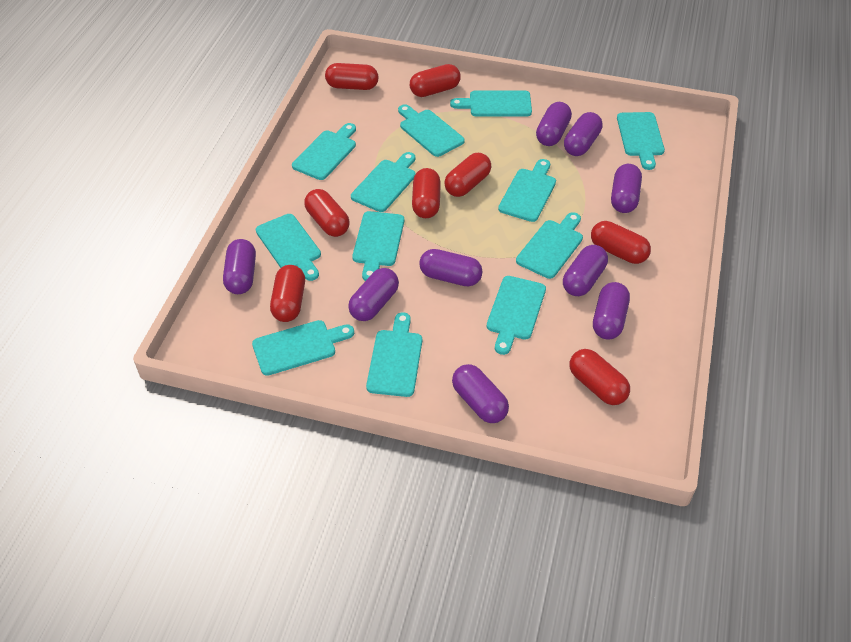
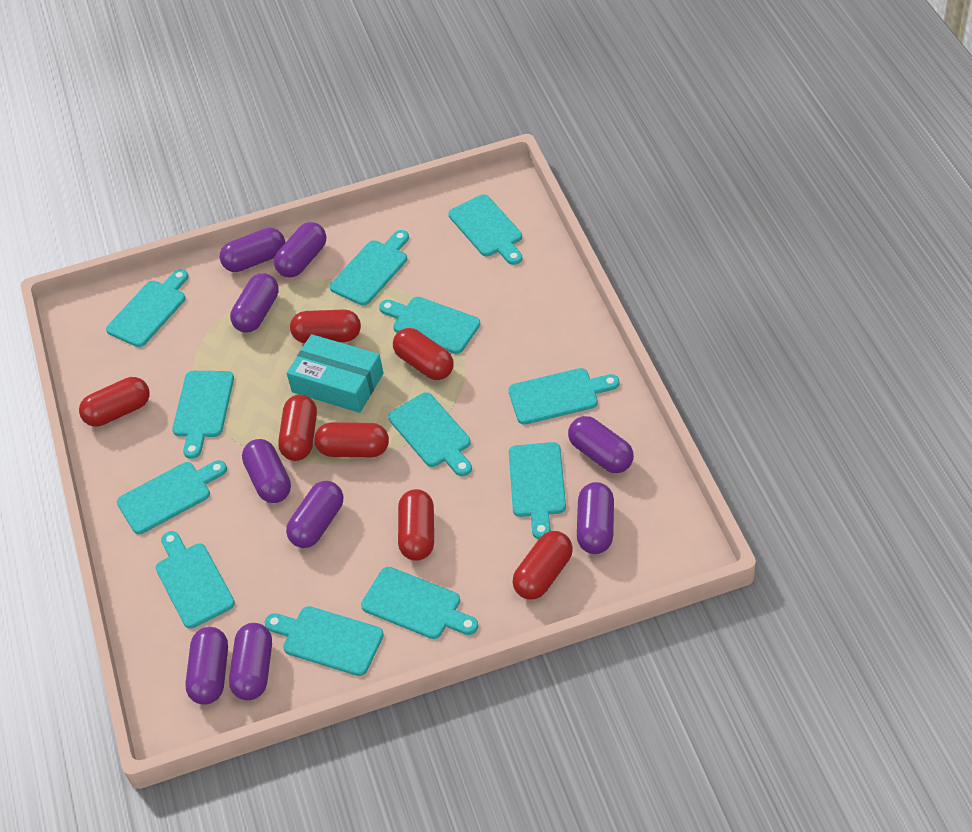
red capsule: 8 -> 7
turquoise box: 0 -> 1

